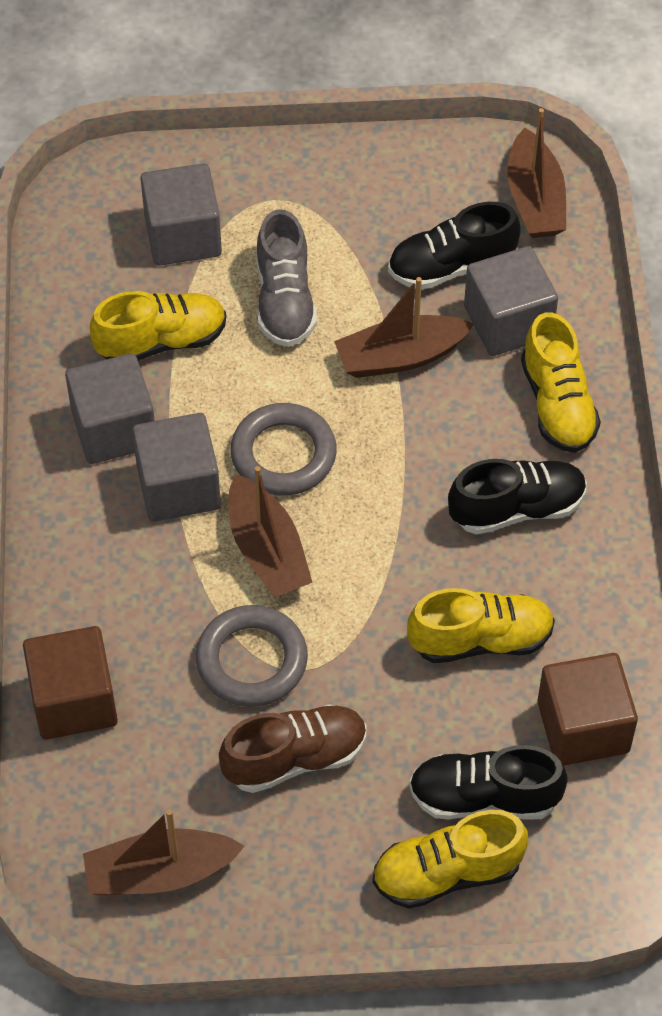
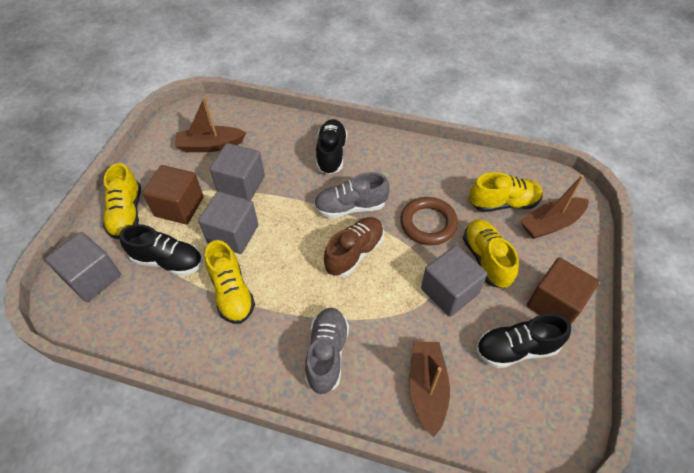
brown boat: 4 -> 3
brown ring: 0 -> 1
grey ring: 2 -> 0
grey shoe: 1 -> 2

